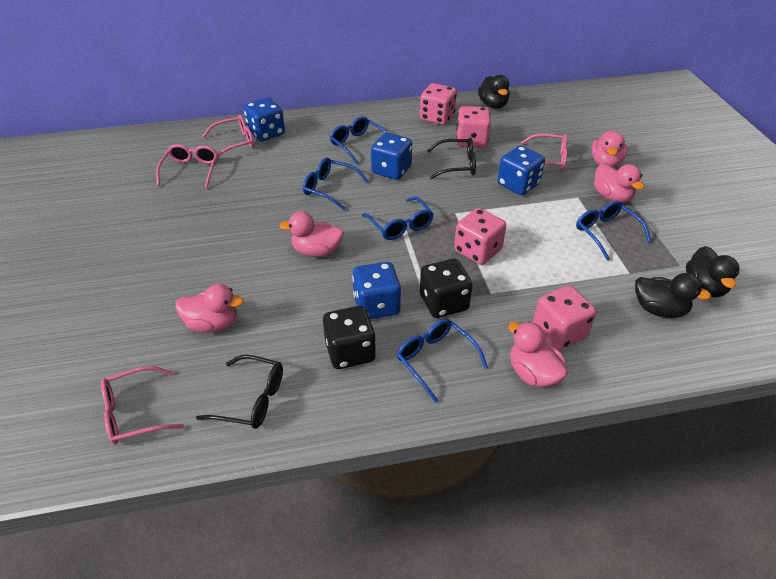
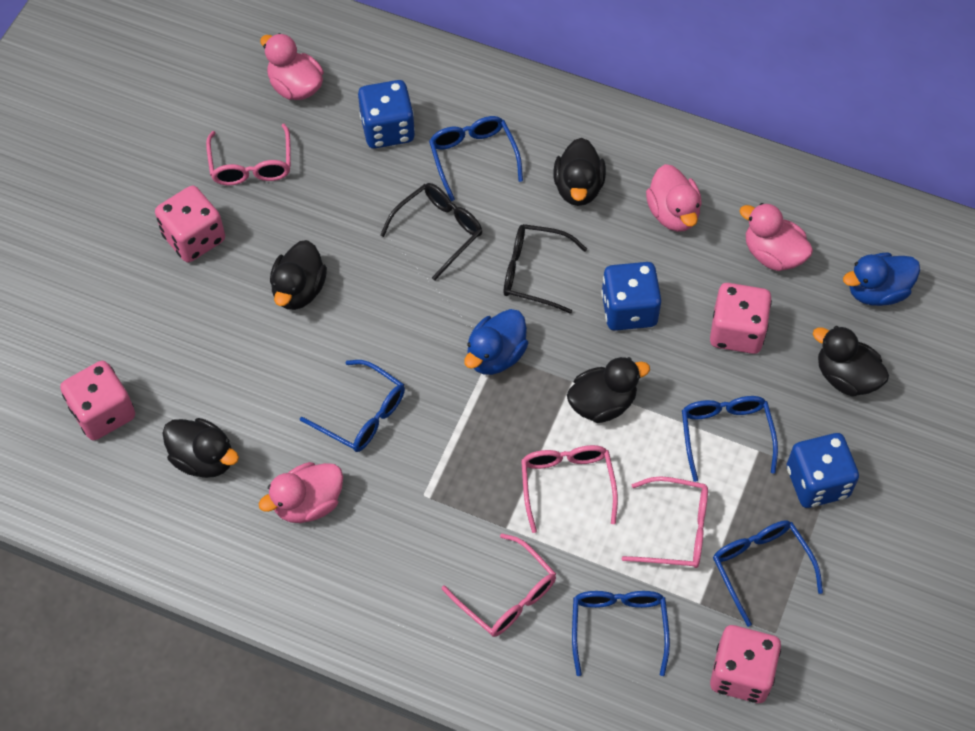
black dice: 2 -> 0
black duck: 3 -> 5
blue dice: 4 -> 3
blue duck: 0 -> 2
pink duck: 5 -> 4

